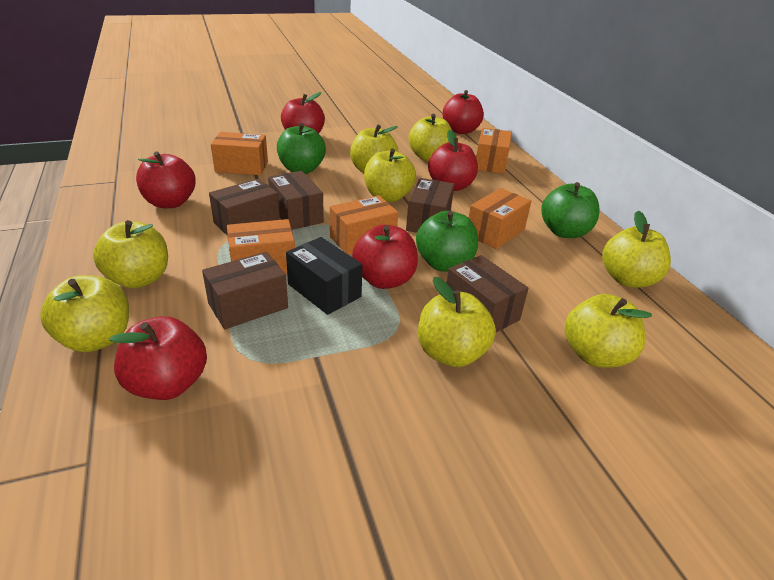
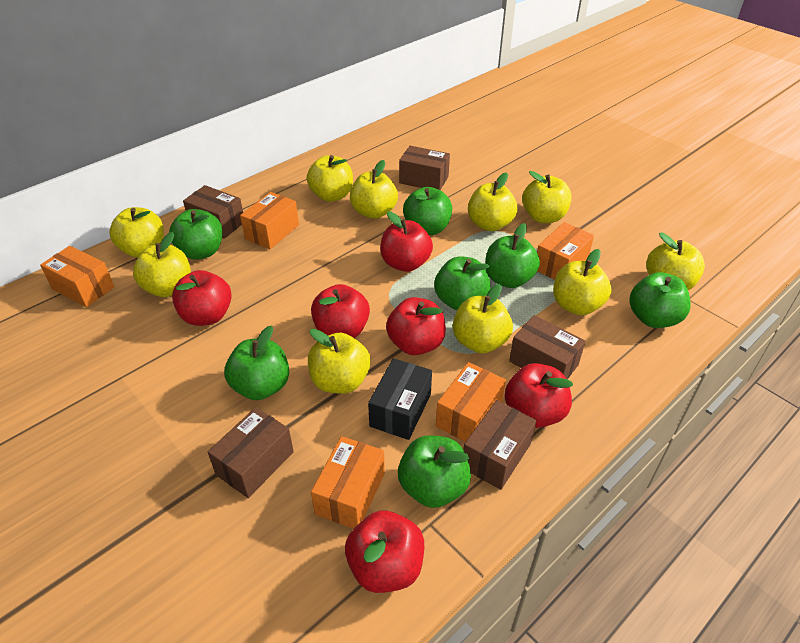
green apple: 3 -> 7
yellow apple: 8 -> 10

